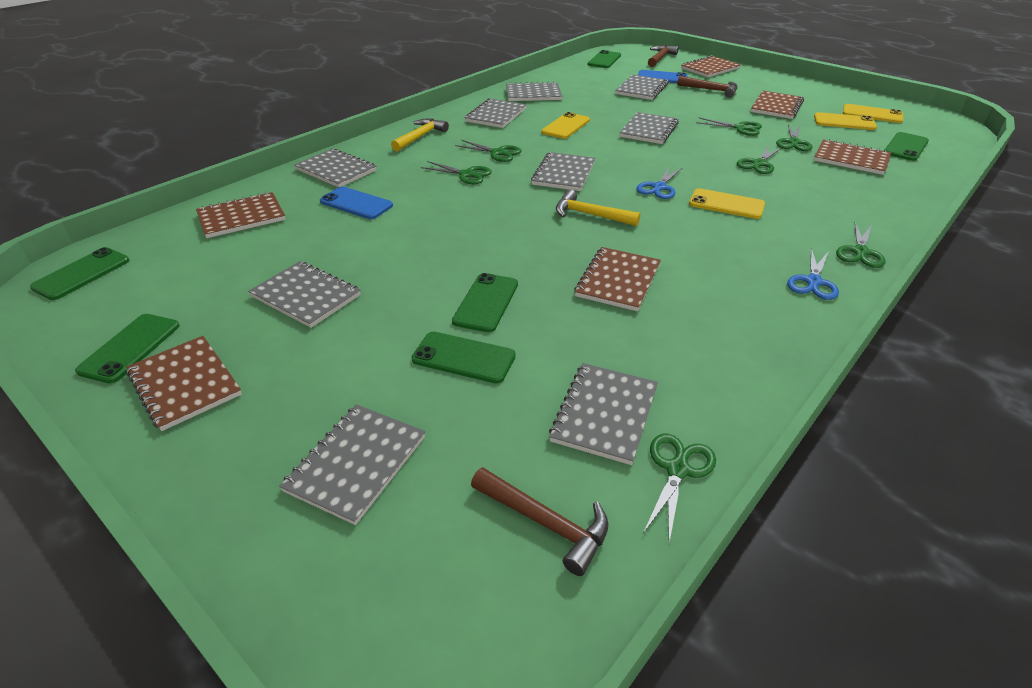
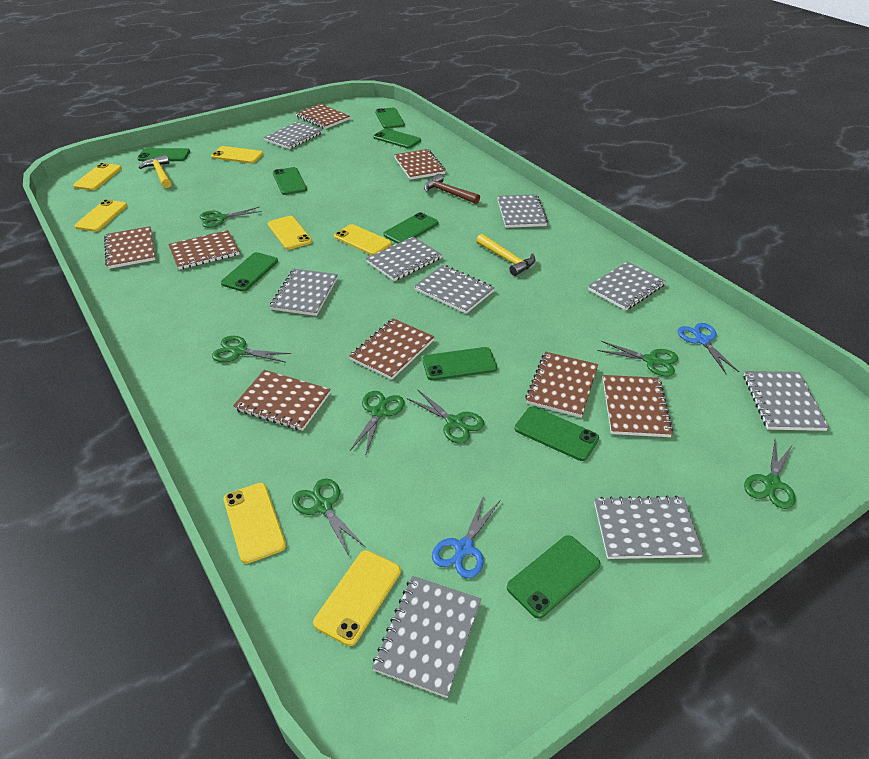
blue phone: 2 -> 0
brown hammer: 3 -> 1
brown notebook: 6 -> 8
green phone: 6 -> 9
yellow phone: 4 -> 7

